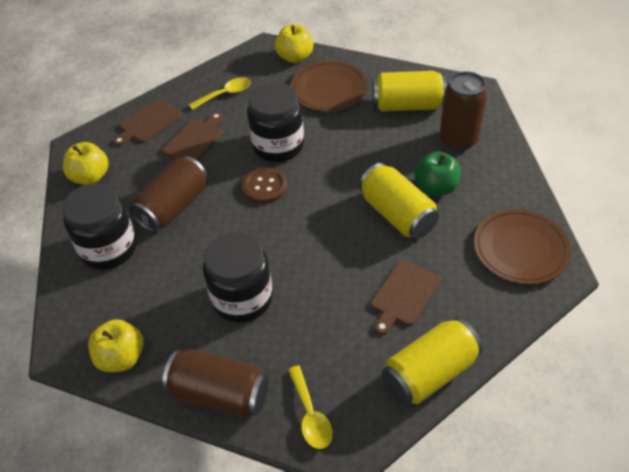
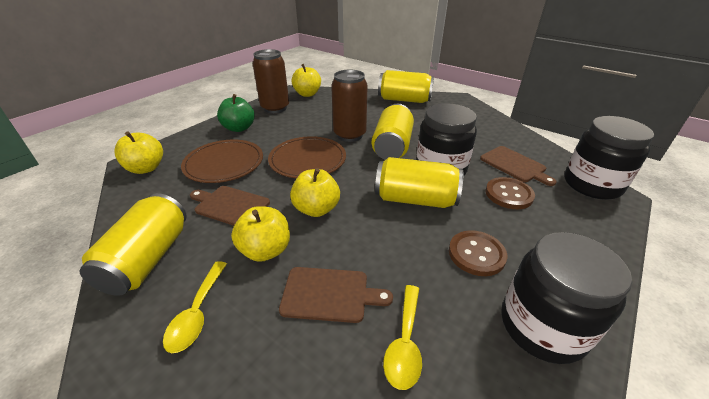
brown button: 1 -> 2
brown can: 3 -> 2
yellow apple: 3 -> 4
yellow can: 3 -> 4

